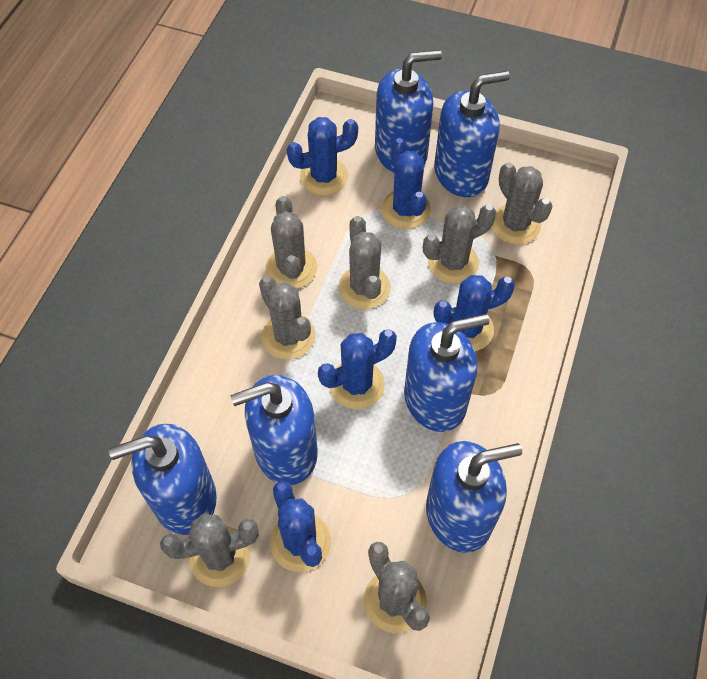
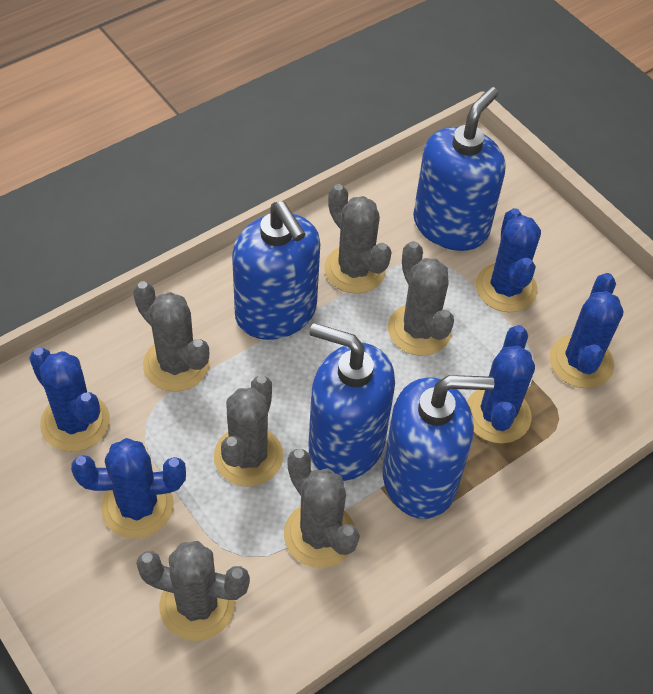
blue soap dispenser: 6 -> 4
grey cactus: 7 -> 6

